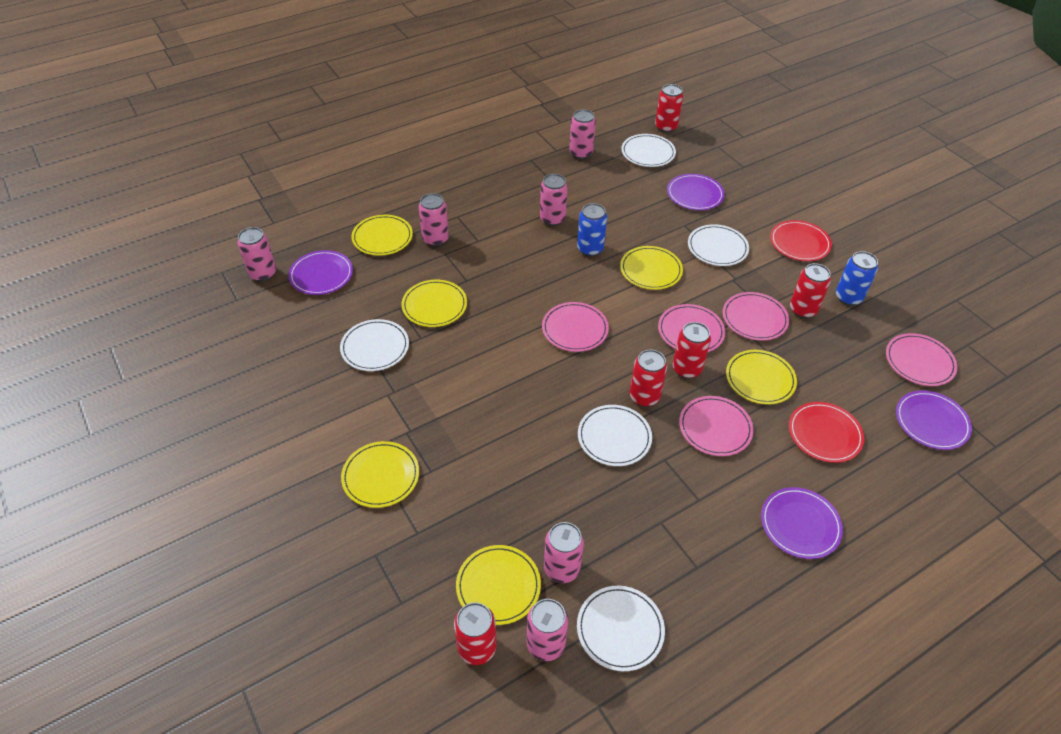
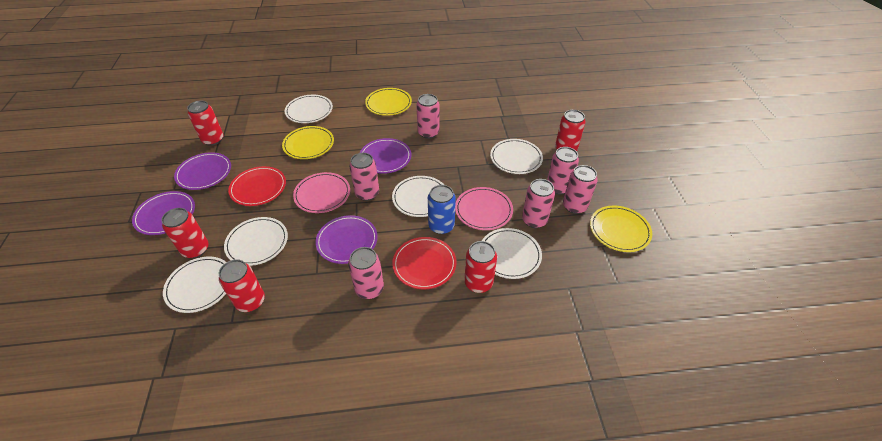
blue can: 2 -> 1
pink plate: 5 -> 2
white plate: 5 -> 6
yellow plate: 6 -> 3

